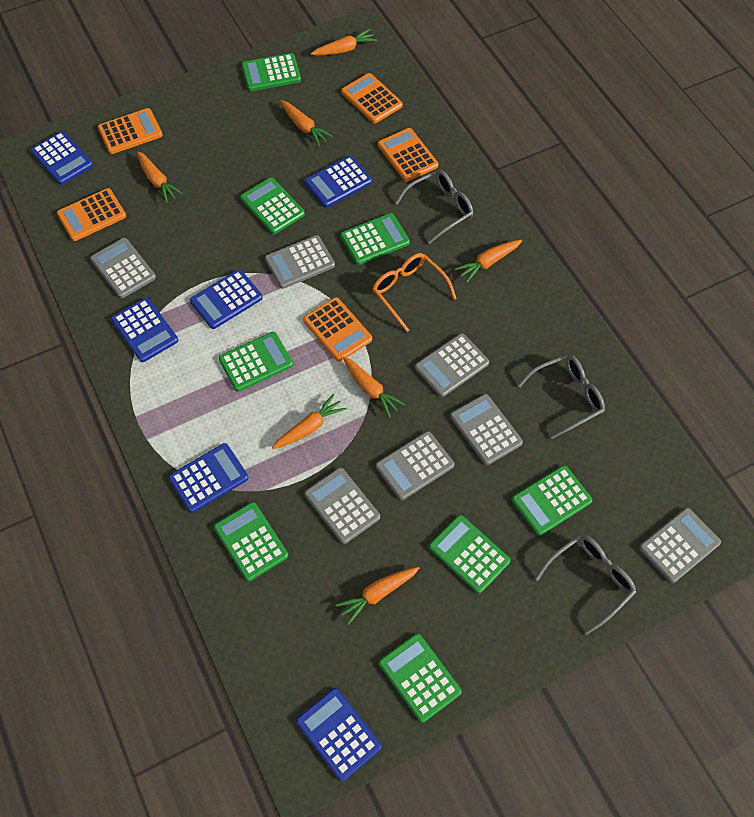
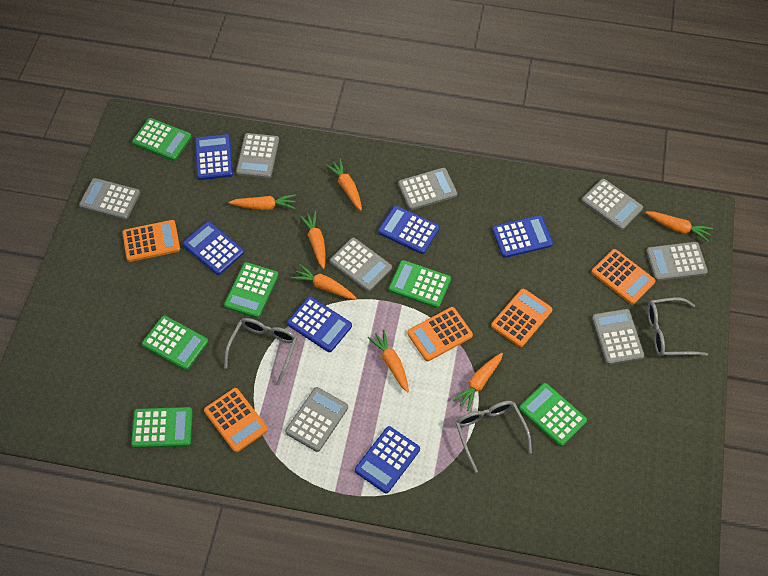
green calculator: 8 -> 6
grey calculator: 7 -> 8
orange glasses: 1 -> 0

